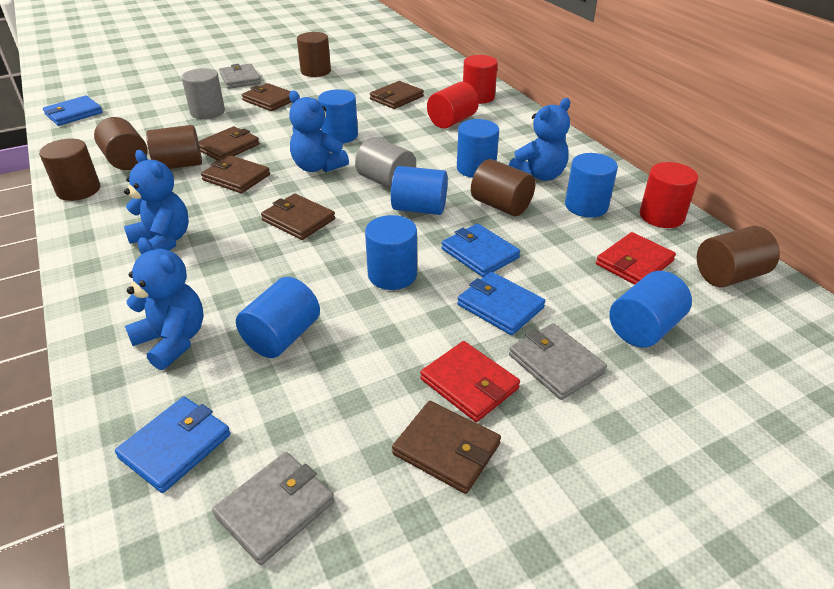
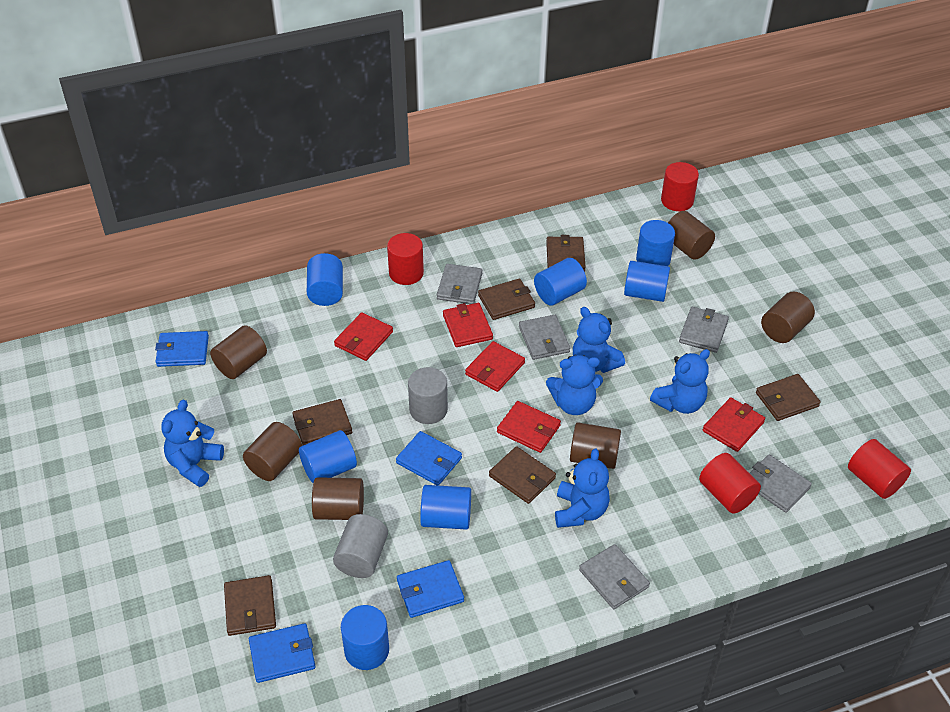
blue teddy bear: 4 -> 5
grey wallet: 3 -> 5
red cylinder: 3 -> 4
red wallet: 2 -> 5

